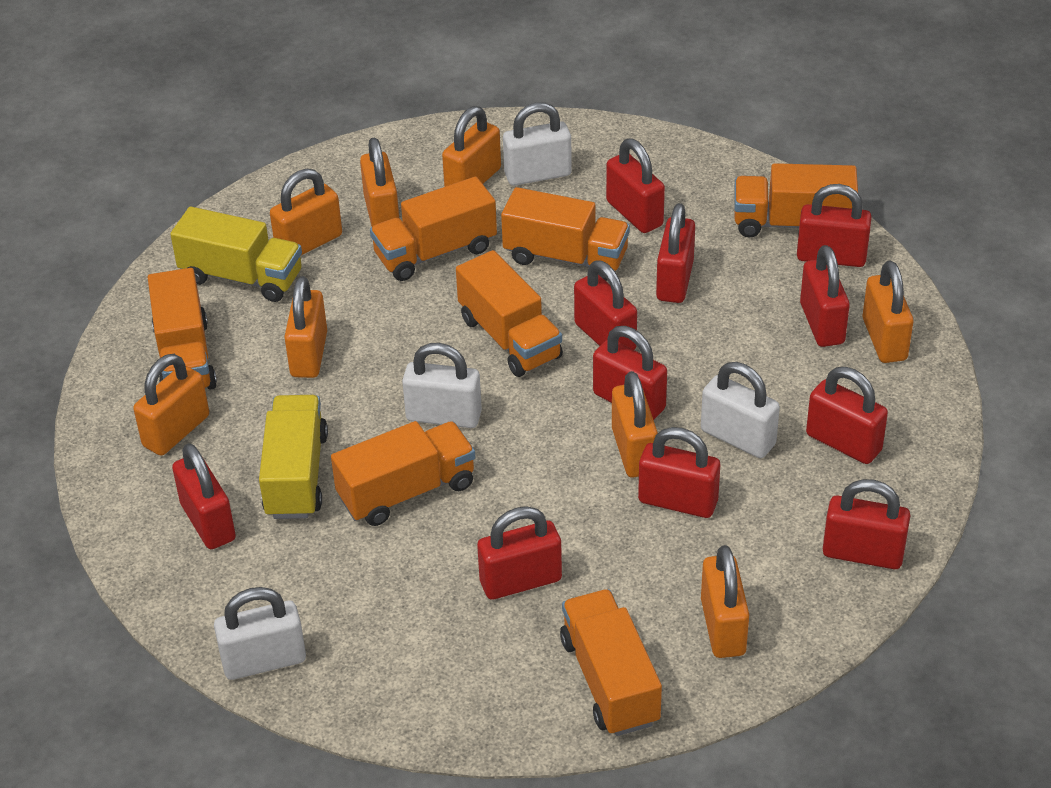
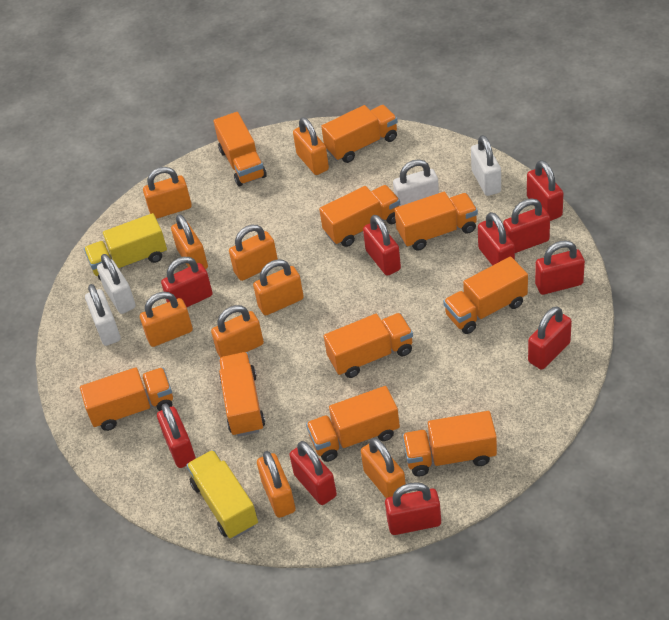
orange padlock: 8 -> 9
orange truck: 7 -> 10
red padlock: 11 -> 10

